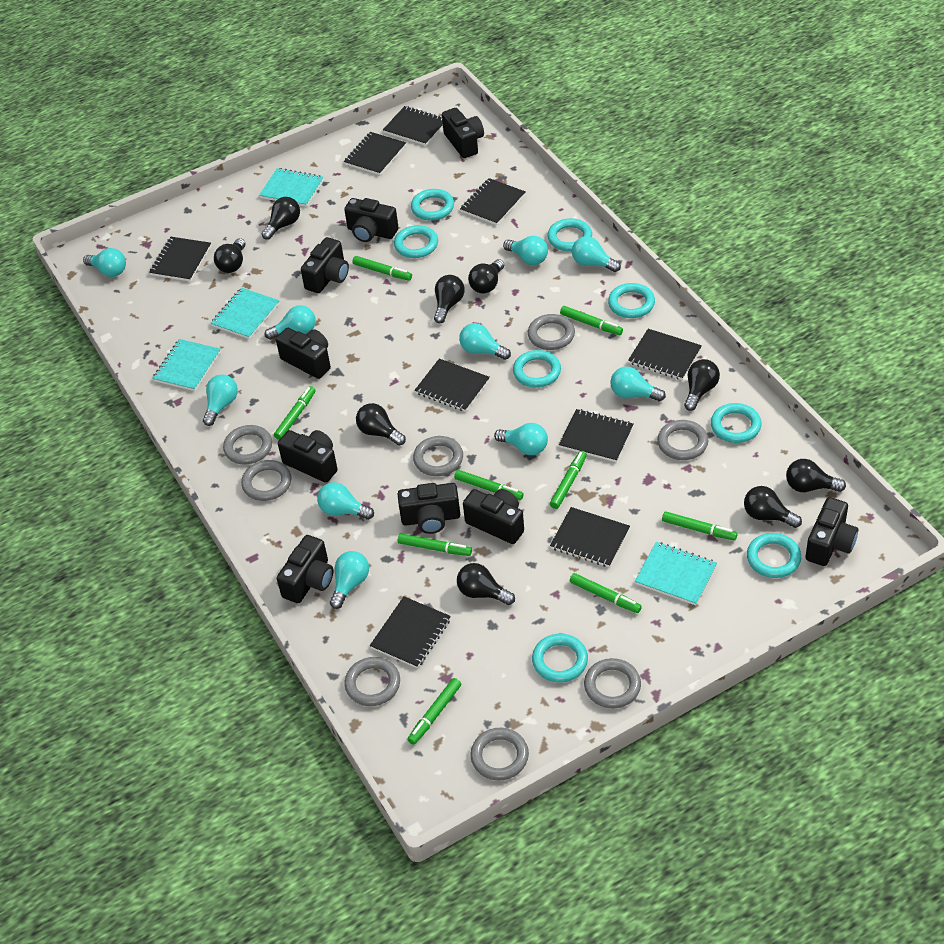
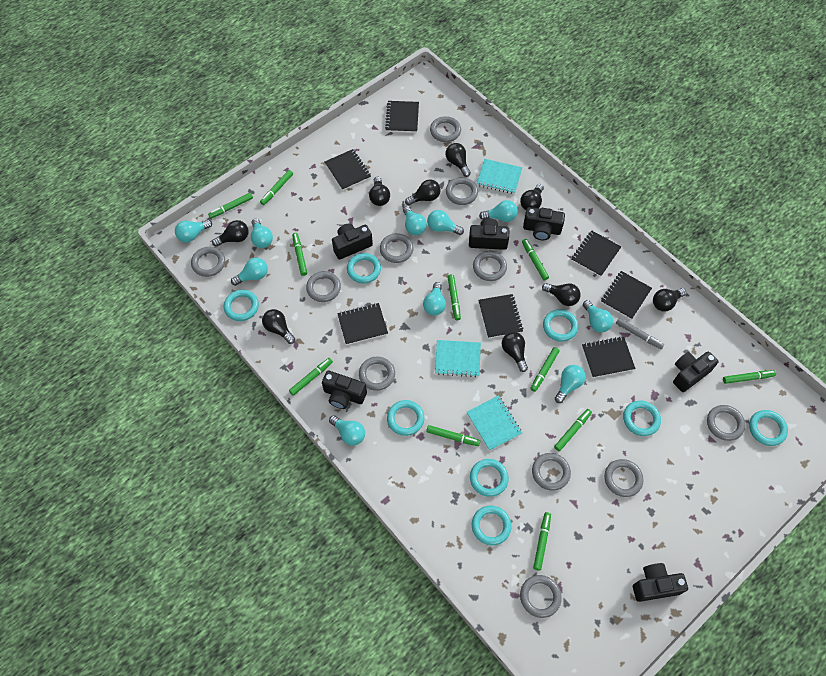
black camera: 9 -> 6
black notebook: 9 -> 7
green marker: 9 -> 11
grey marker: 0 -> 1
grey ring: 8 -> 11
turquoise notebook: 4 -> 3

